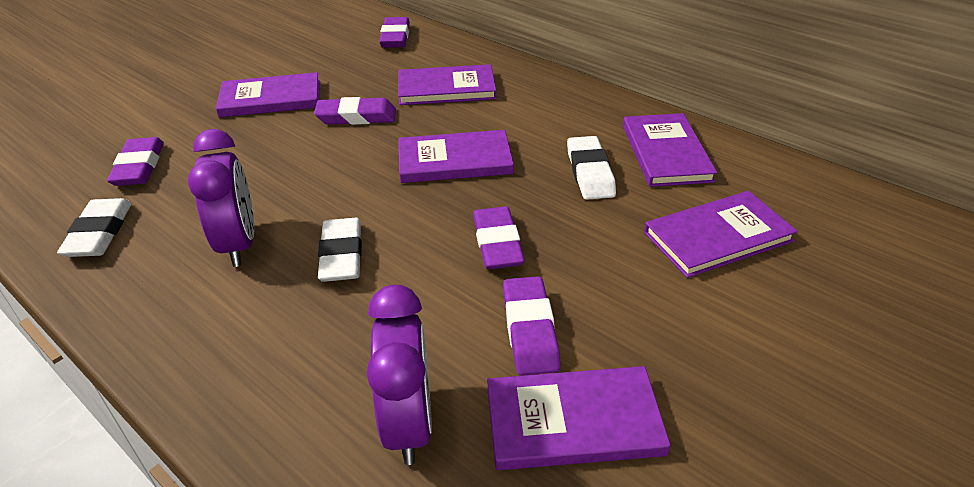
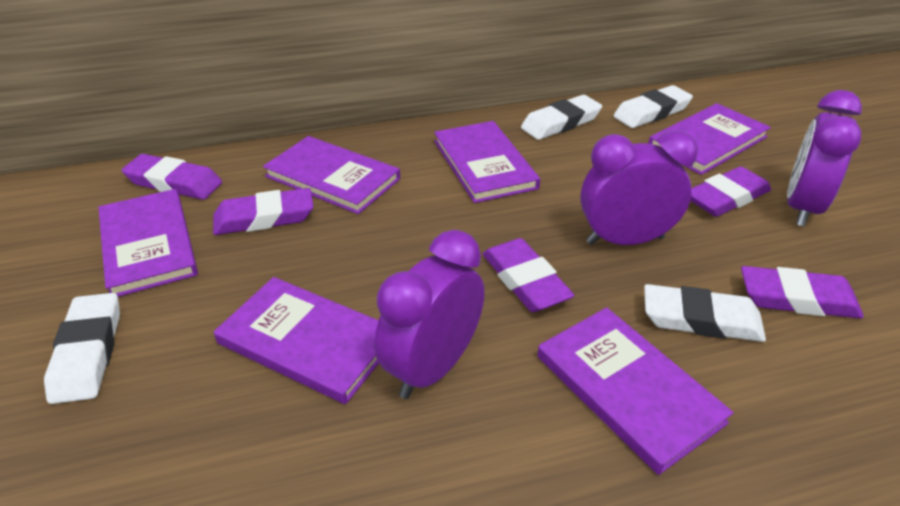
purple clock: 2 -> 3
white eraser: 3 -> 4

